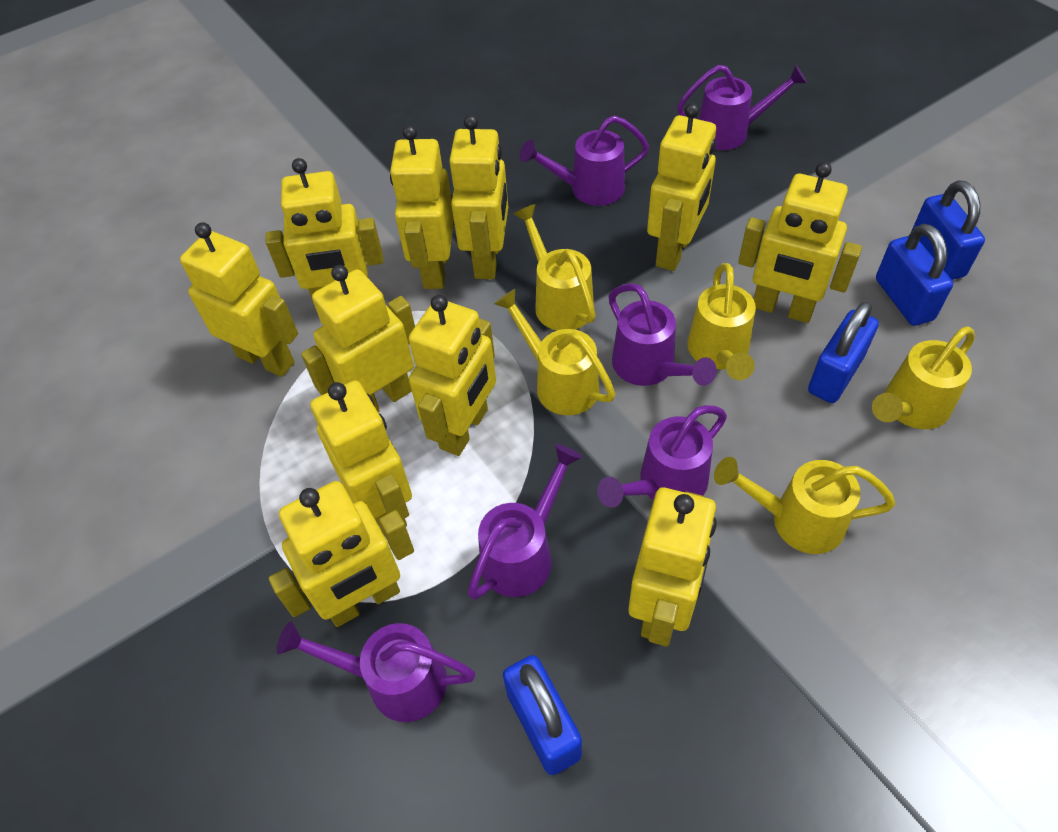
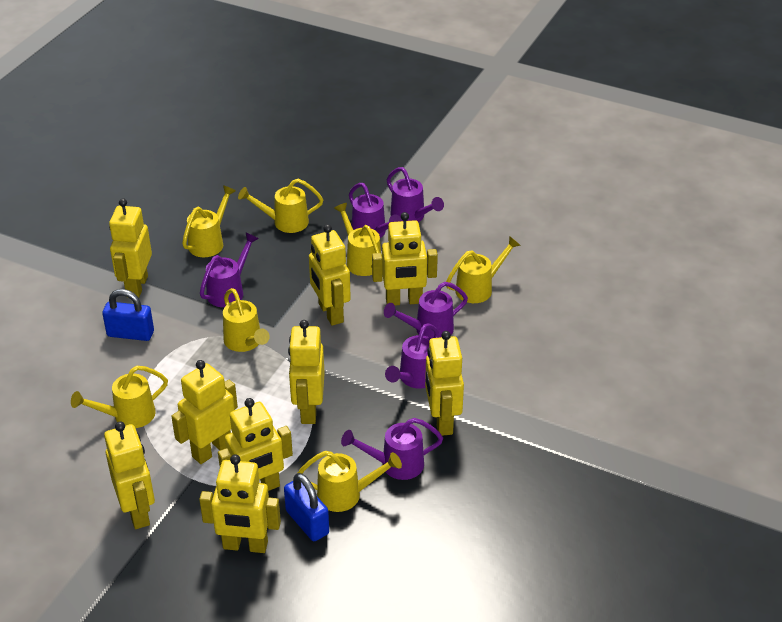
blue padlock: 4 -> 2
yellow robot: 11 -> 9
yellow watering can: 5 -> 7

